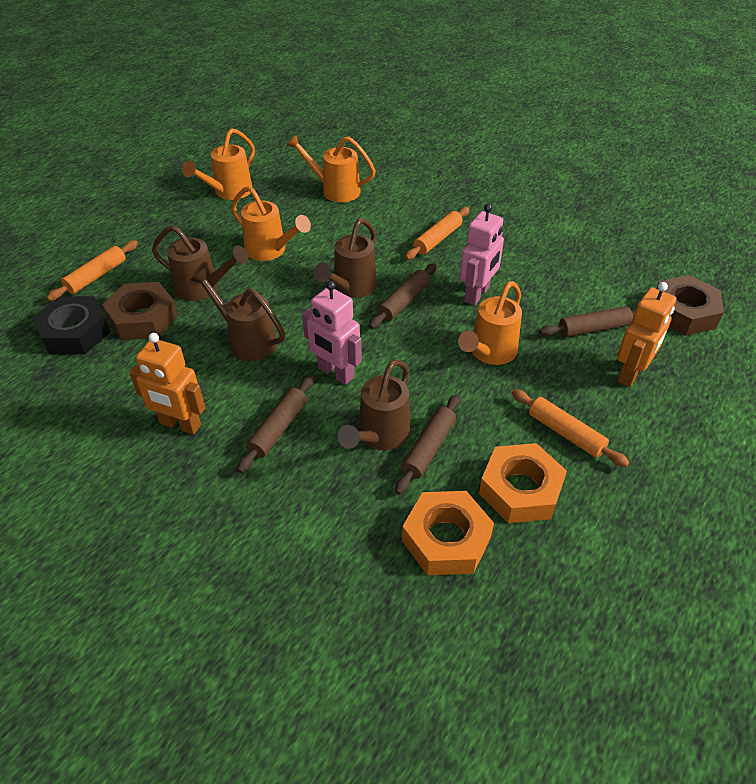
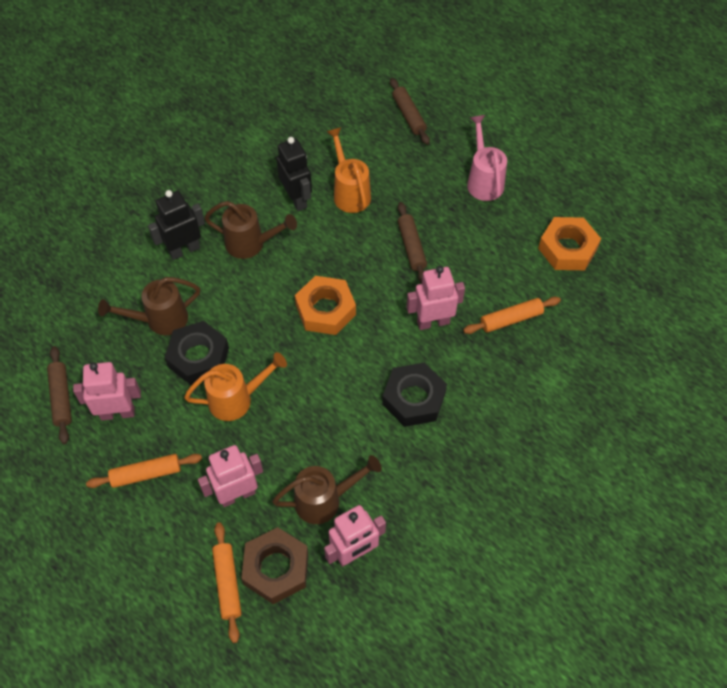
black nut: 1 -> 2
black robot: 0 -> 2
brown nut: 2 -> 1
brown rolling pin: 4 -> 3
brown watering can: 4 -> 3
orange robot: 2 -> 0
orange watering can: 4 -> 2
pink robot: 2 -> 4
pink watering can: 0 -> 1

